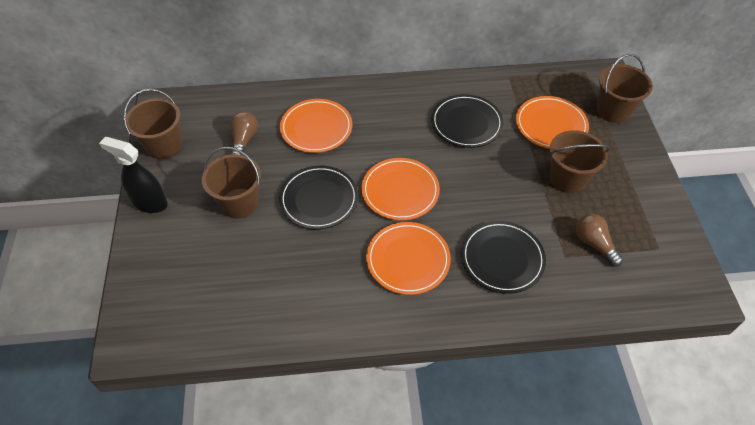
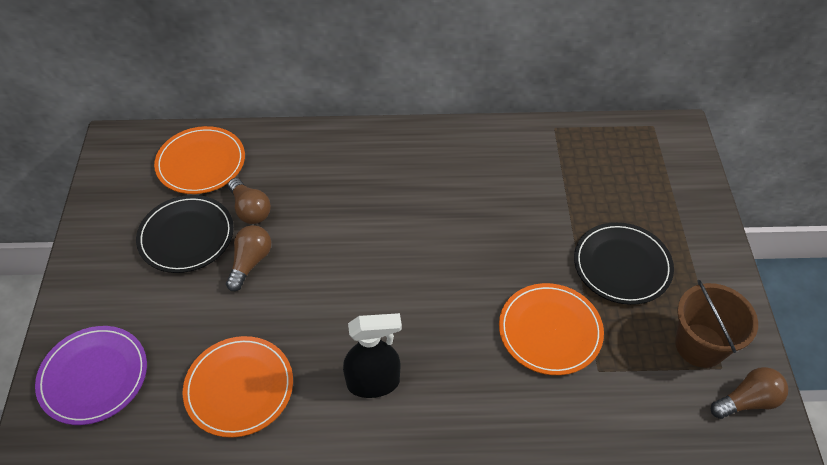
black plate: 3 -> 2
brown bucket: 4 -> 1
brown light bulb: 2 -> 3
orange plate: 4 -> 3
purple plate: 0 -> 1

